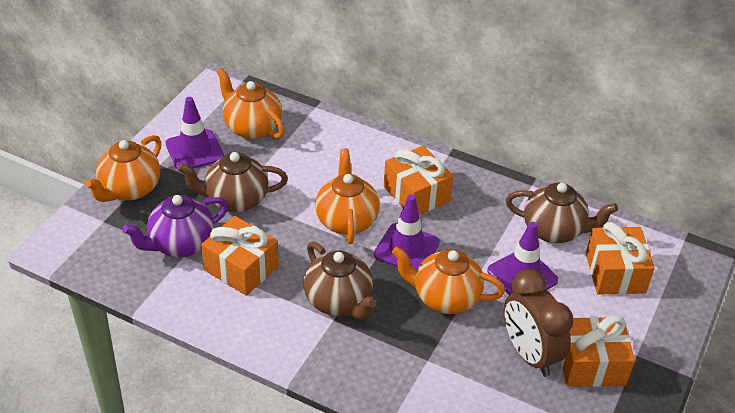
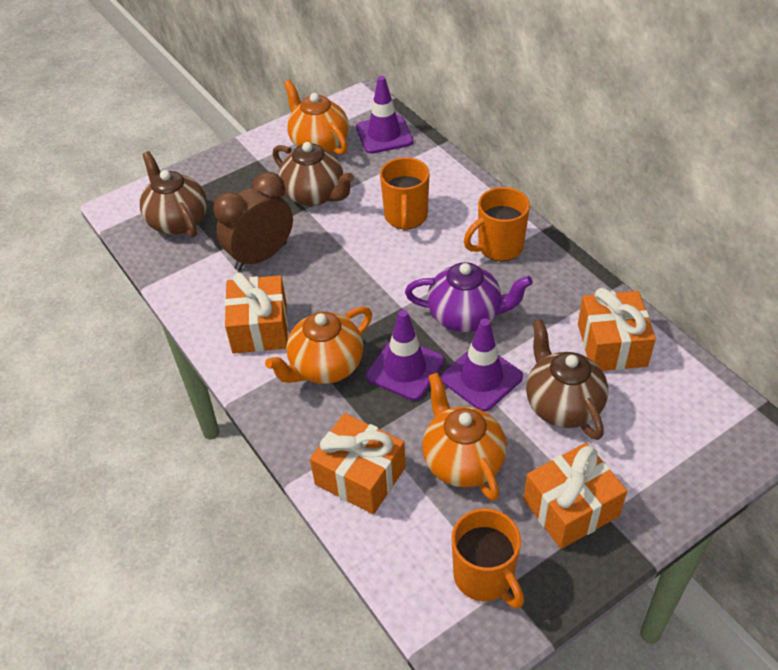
orange mug: 0 -> 3
orange teapot: 4 -> 3

